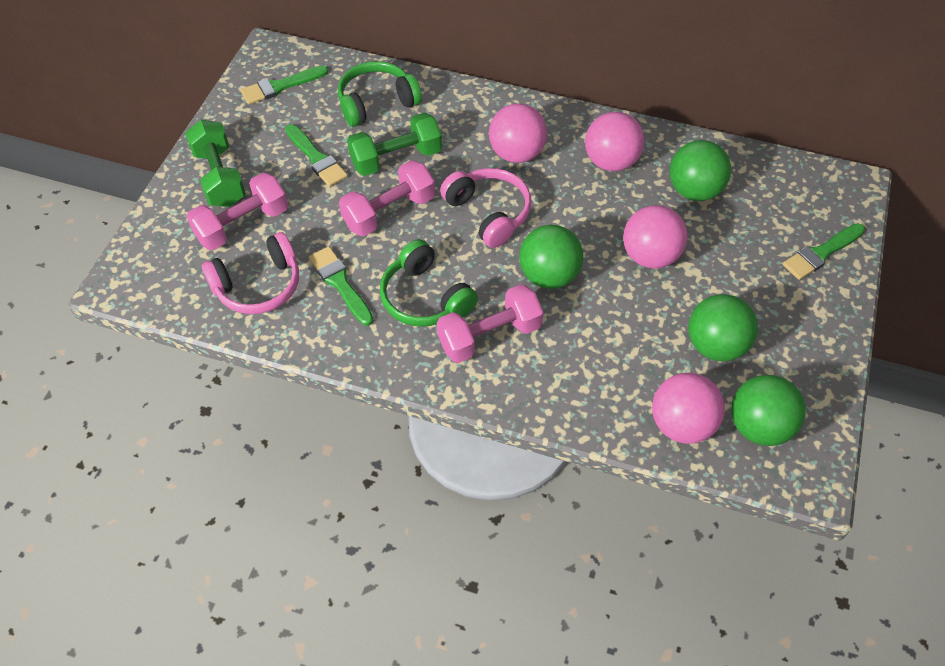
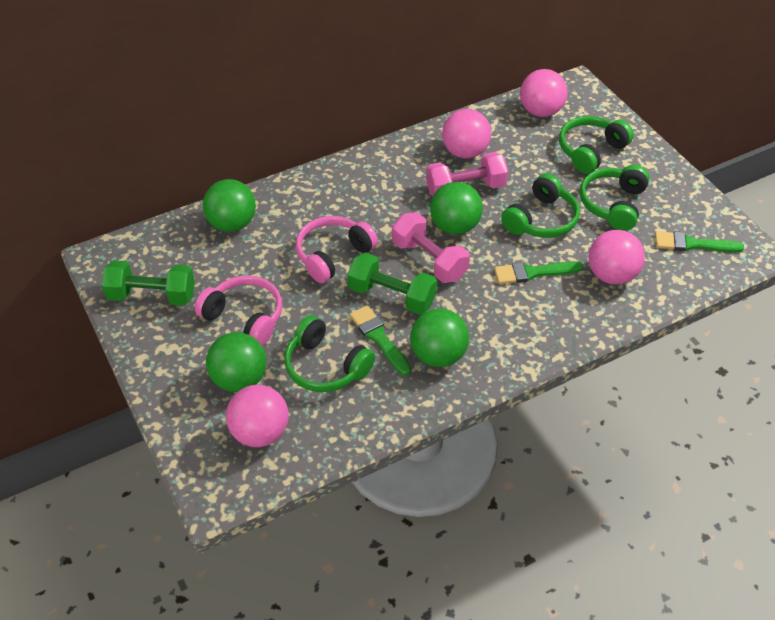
green brush: 4 -> 3
green headphones: 2 -> 4
pink dumbbell: 3 -> 2

